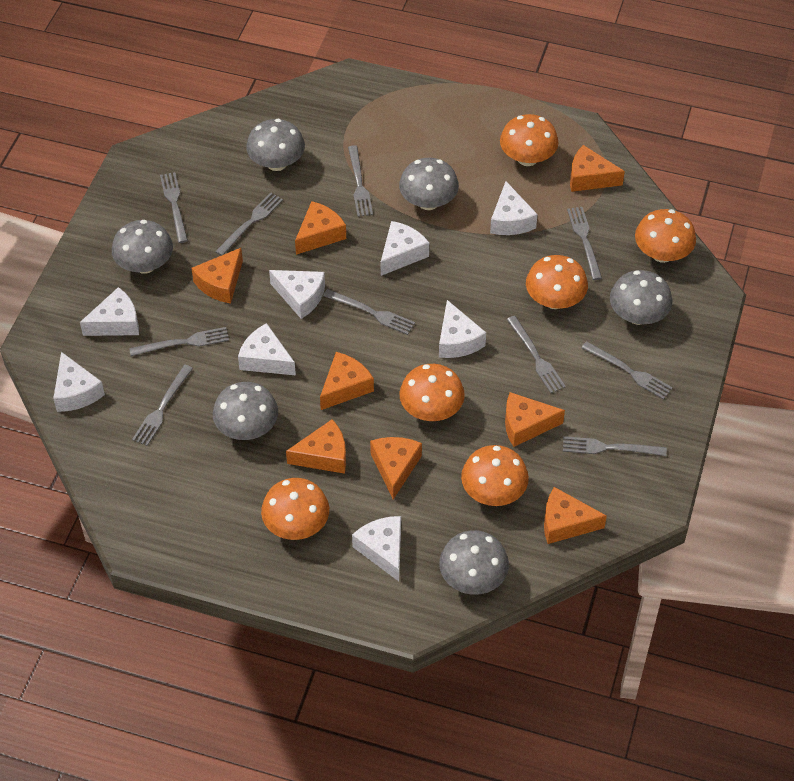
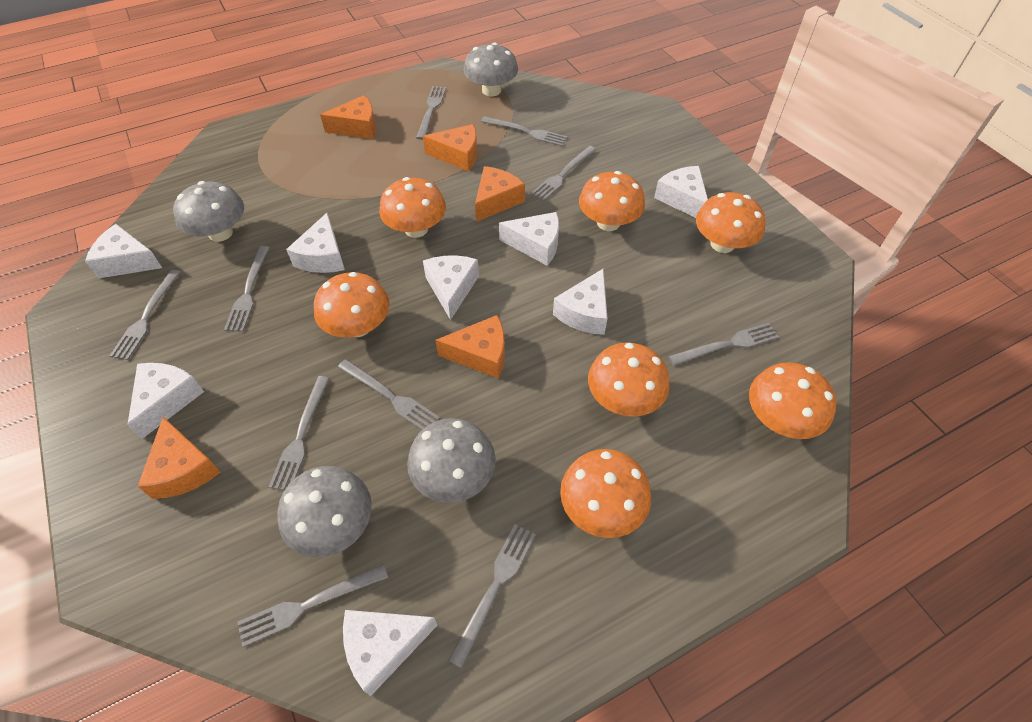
grey mushroom: 6 -> 4
orange cheese: 8 -> 5
orange mushroom: 6 -> 7

